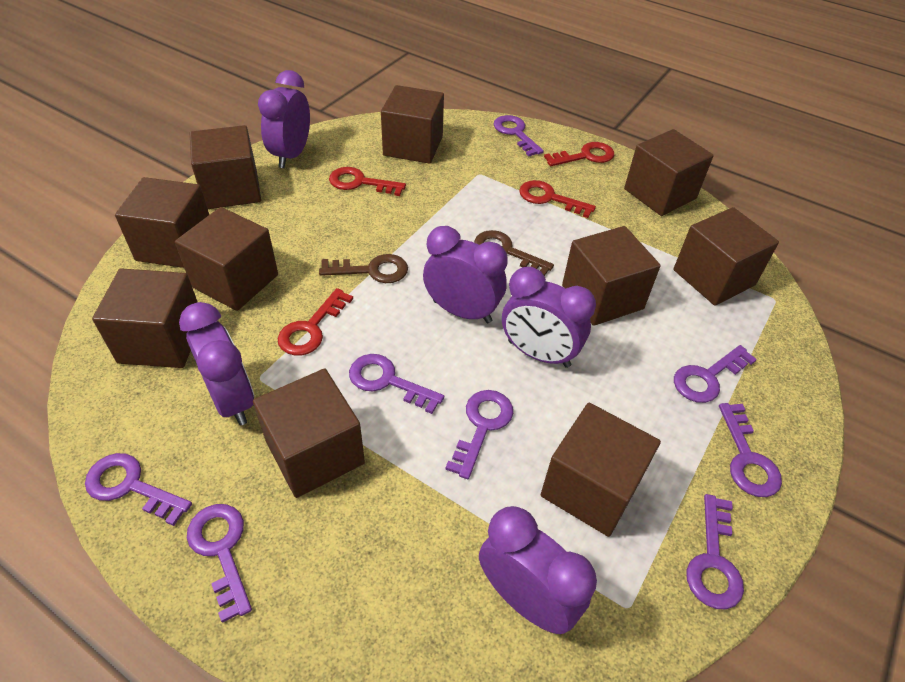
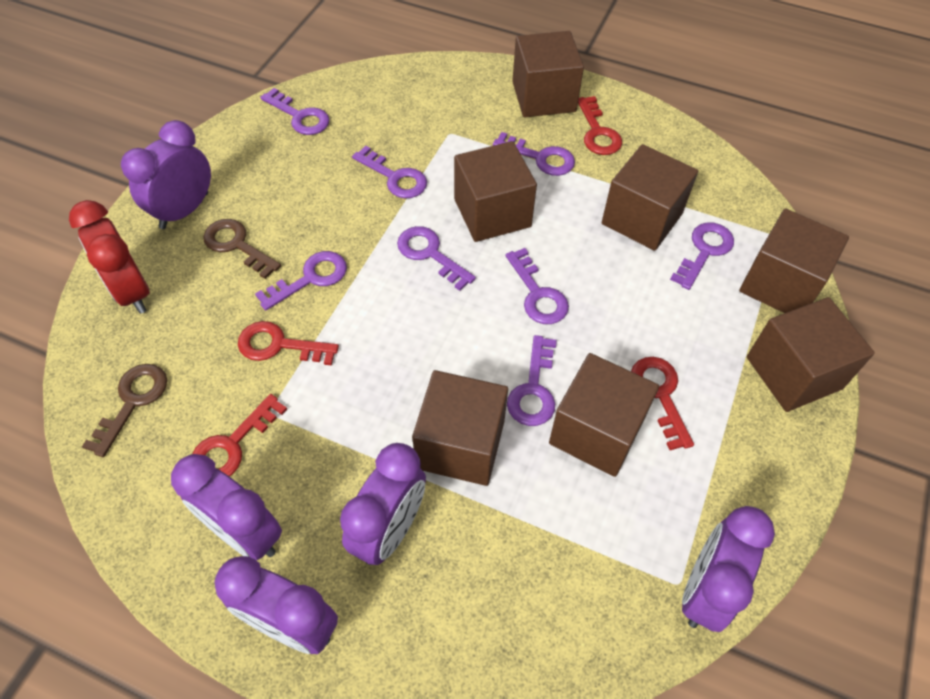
brown cube: 10 -> 7
red clock: 0 -> 1

